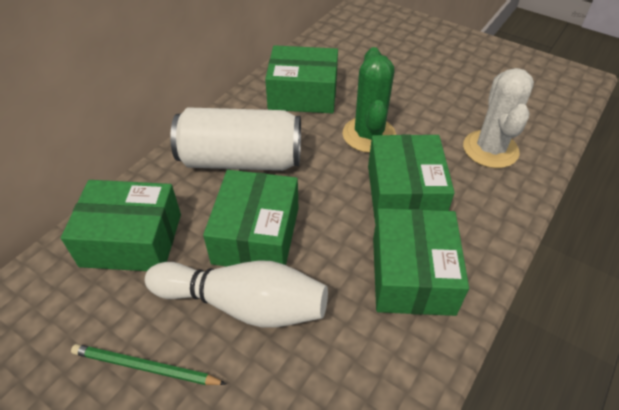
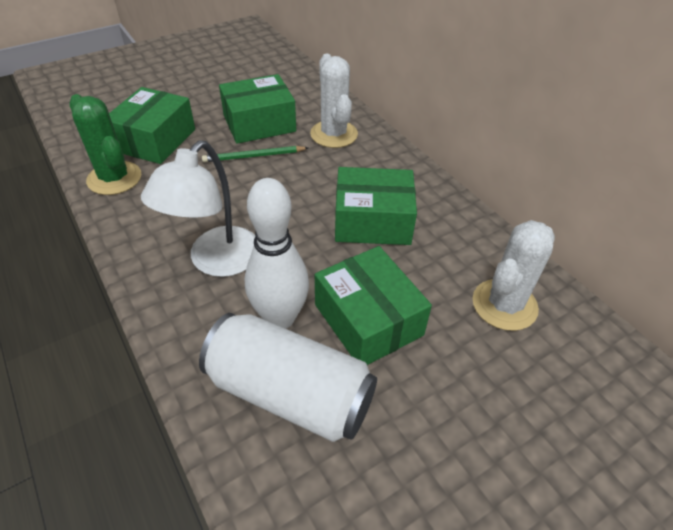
green box: 5 -> 4
white cactus: 1 -> 2
white lamp: 0 -> 1

